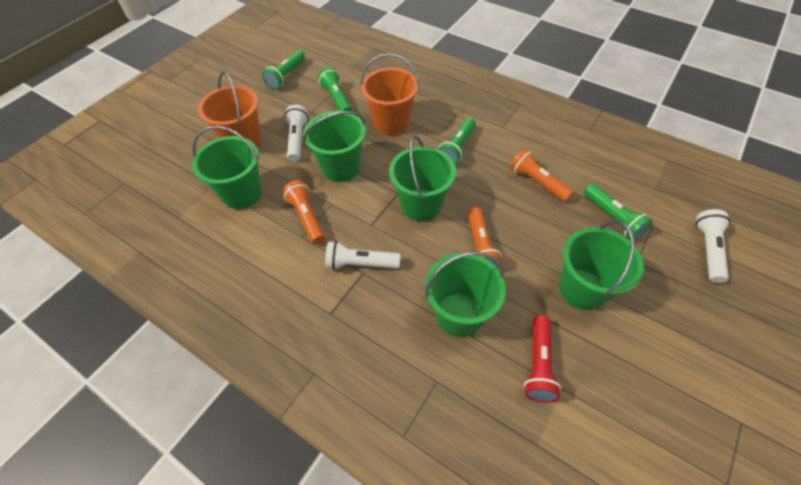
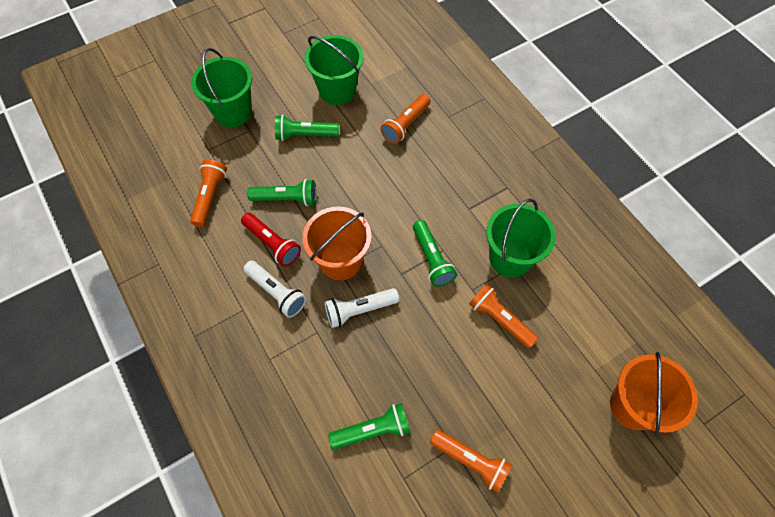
green bucket: 5 -> 3
orange flashlight: 3 -> 4
white flashlight: 3 -> 2

